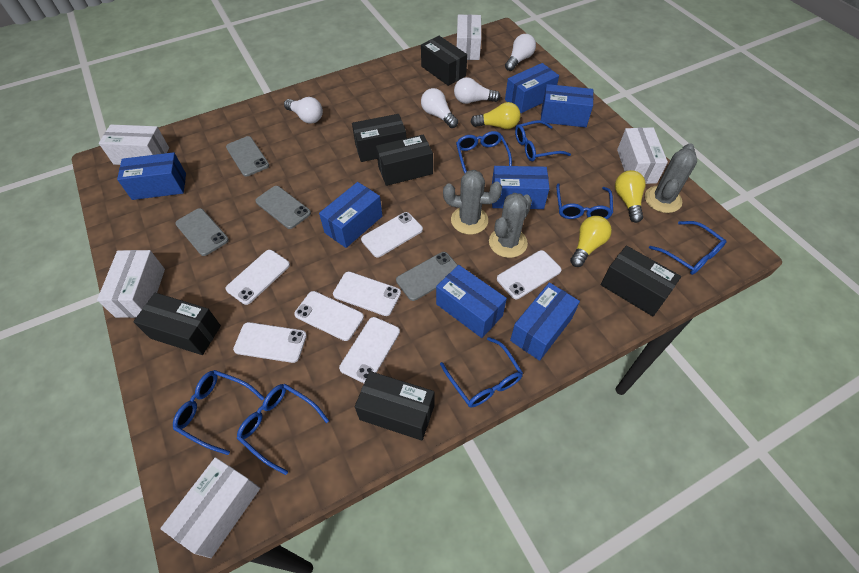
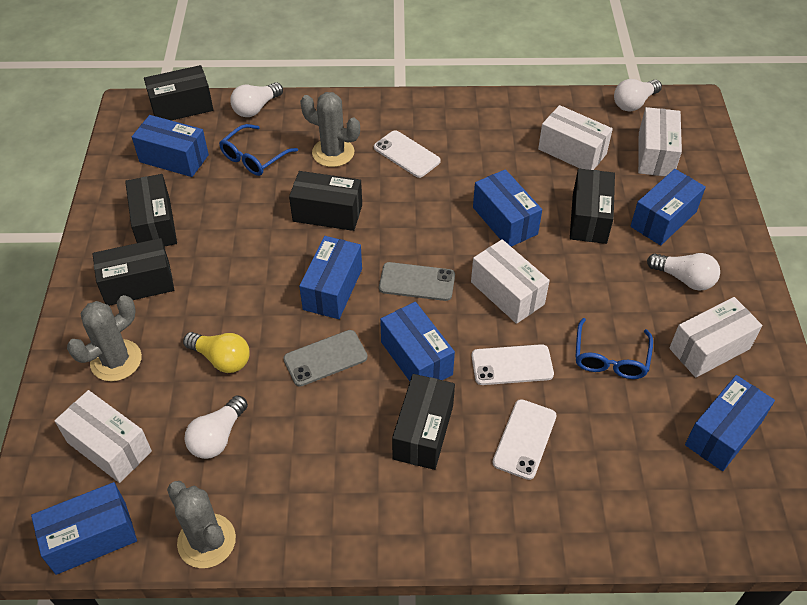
blue glasses: 7 -> 2
grey phone: 4 -> 2
white phone: 7 -> 3
yellow light bulb: 3 -> 1

